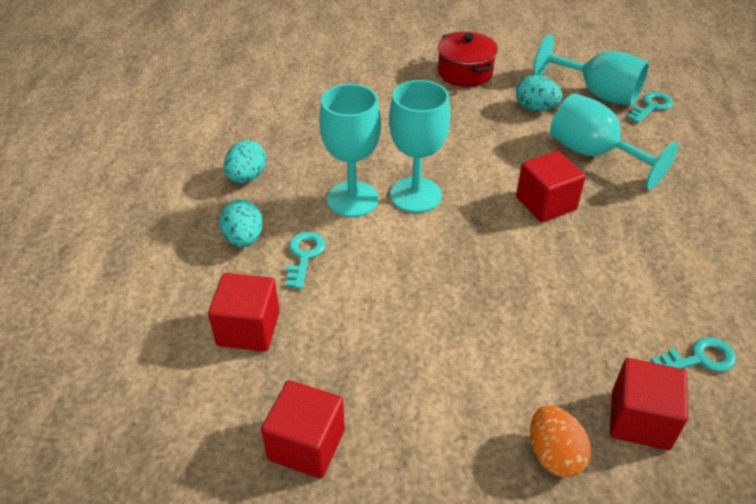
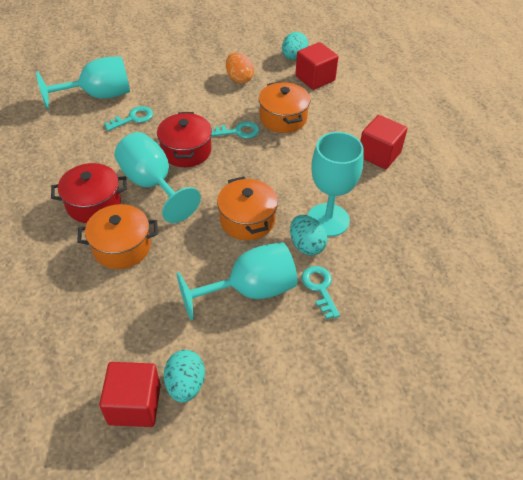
orange pot: 0 -> 3
red cube: 4 -> 3
red pot: 1 -> 2

